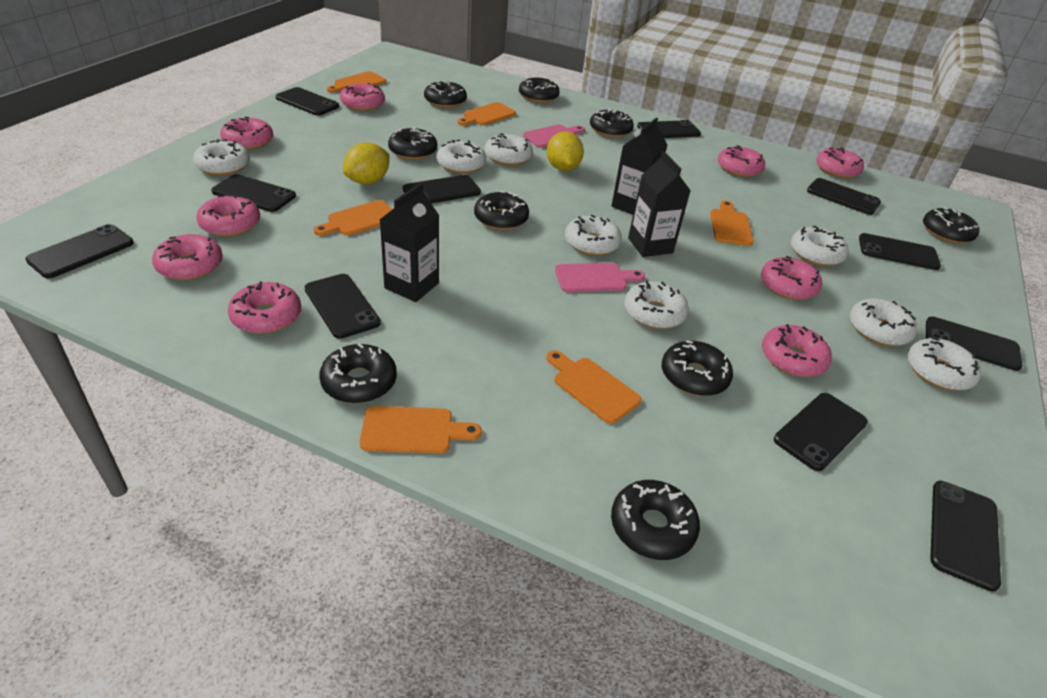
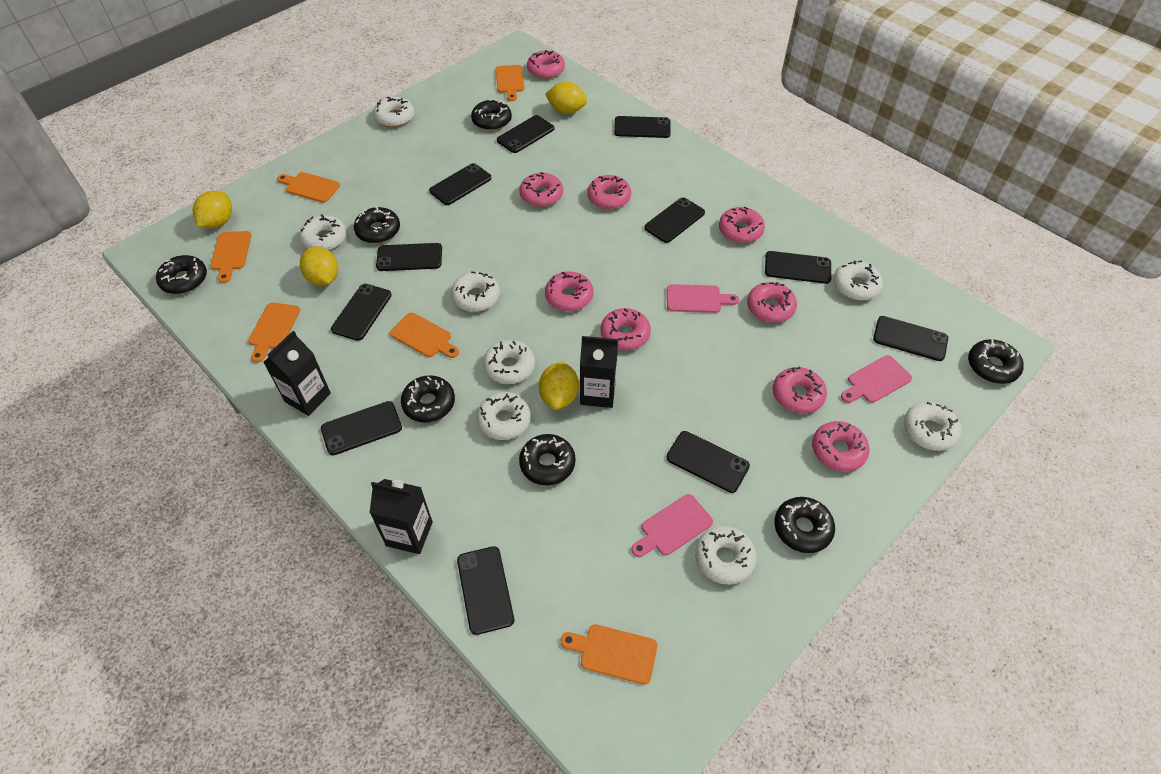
black donut: 9 -> 7
pink cutting board: 2 -> 3
yellow lemon: 2 -> 4

